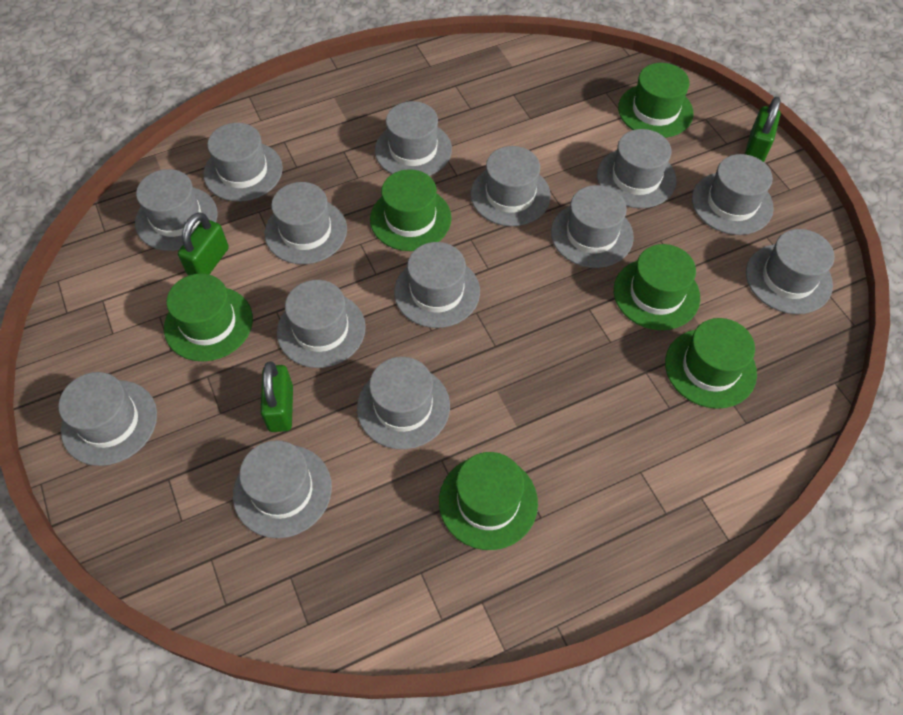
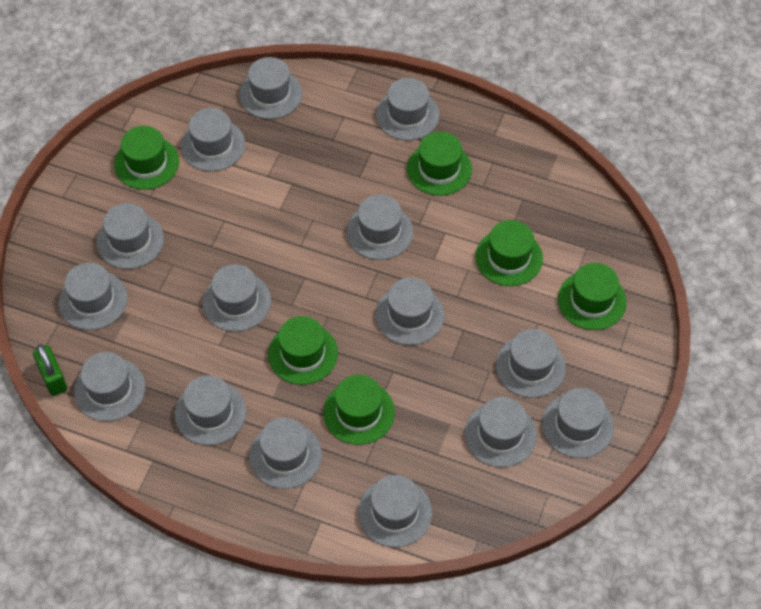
green padlock: 3 -> 1
grey hat: 14 -> 15

